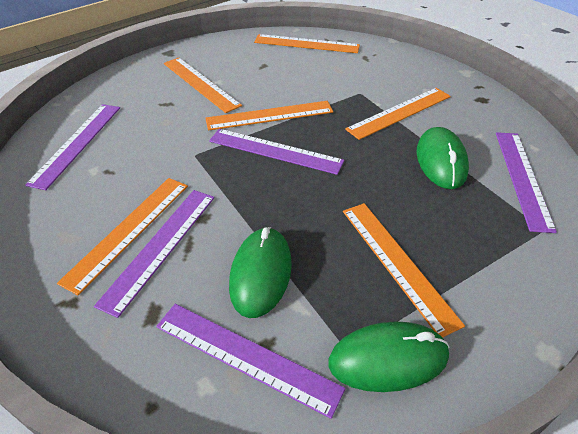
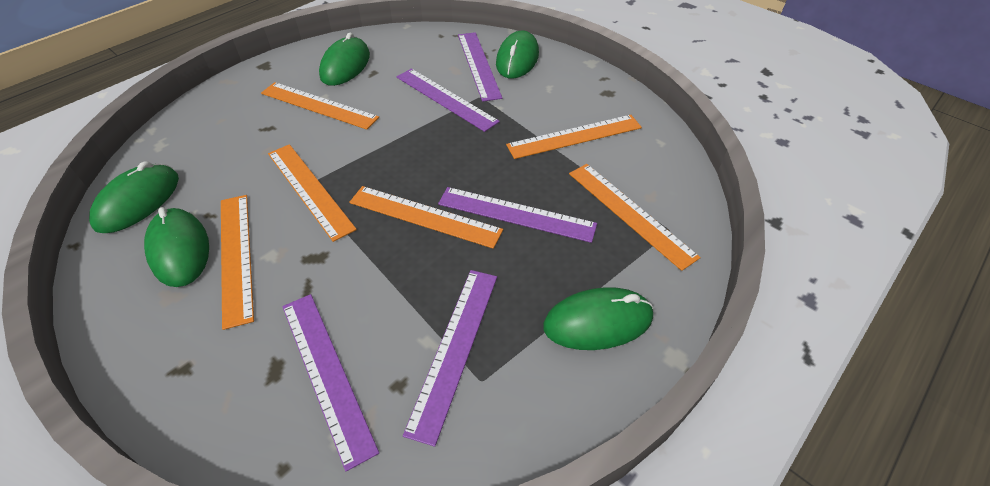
green mouse: 3 -> 5

